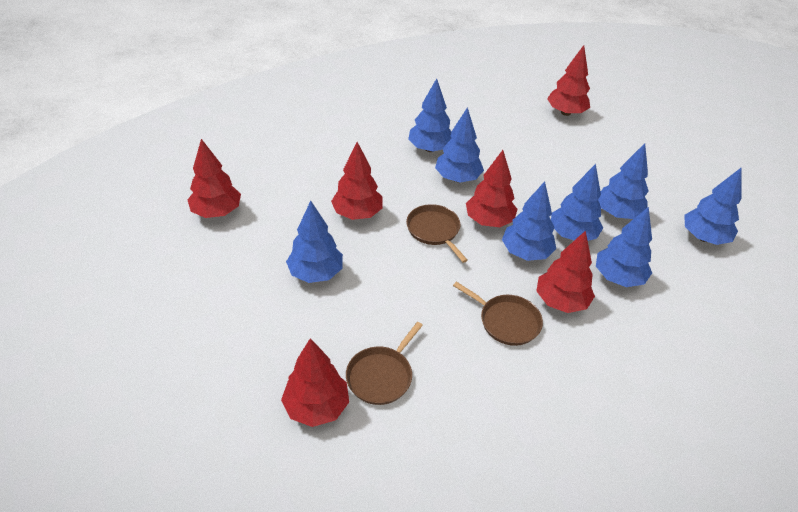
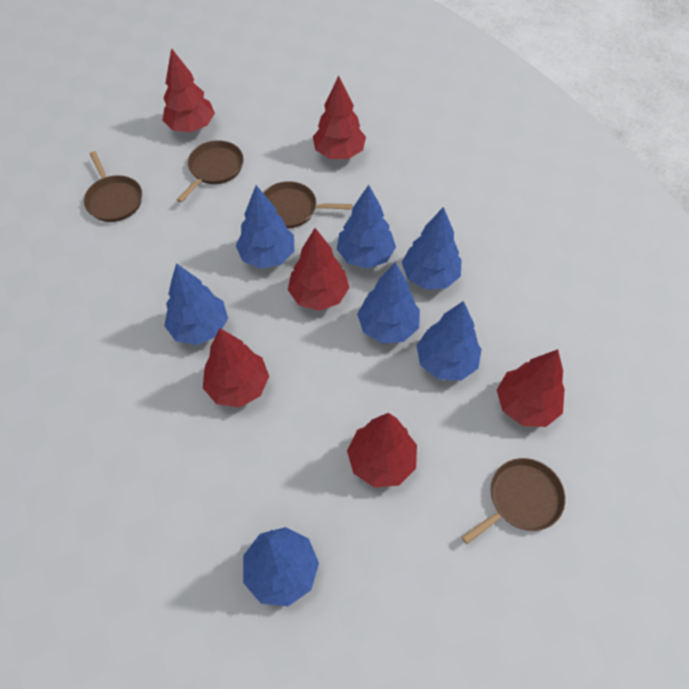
blue tree: 8 -> 7
brown pan: 3 -> 4

